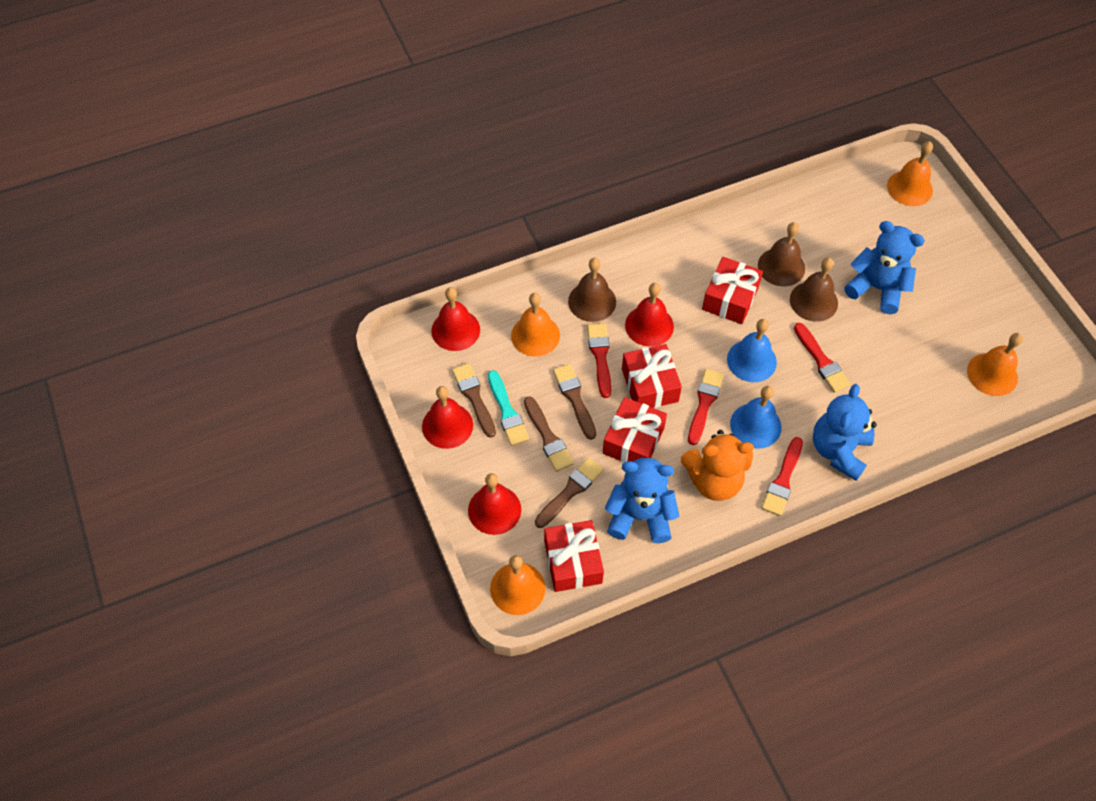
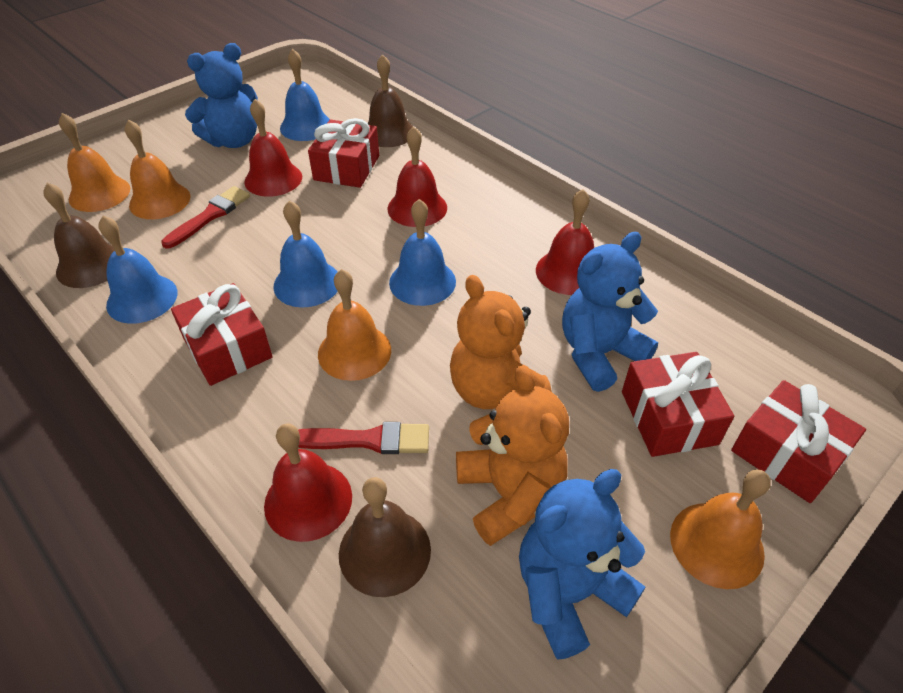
blue bell: 2 -> 4
brown brush: 4 -> 0
orange teddy bear: 1 -> 2
red brush: 4 -> 2
turquoise brush: 1 -> 0

